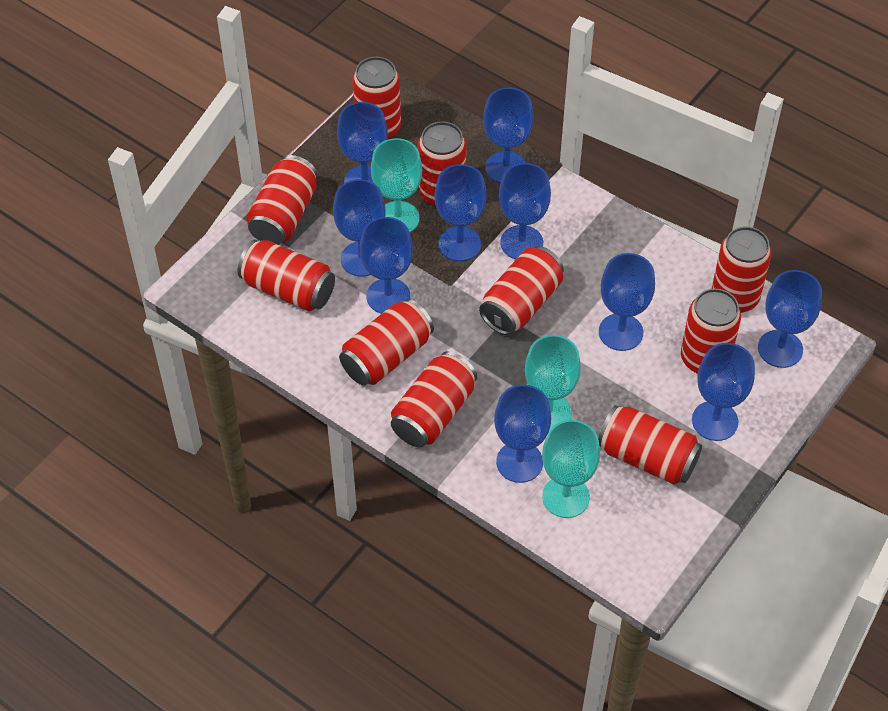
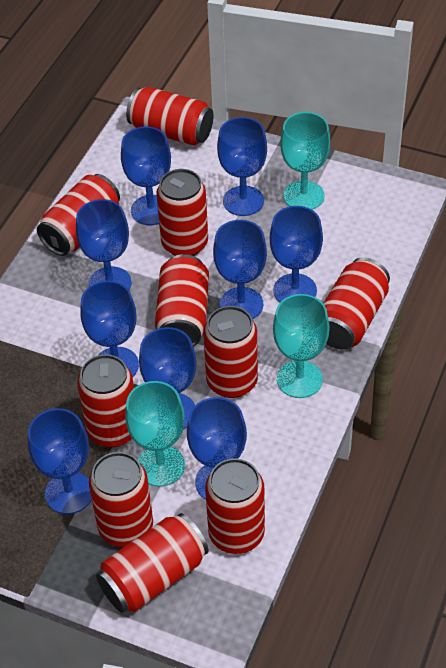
blue goblet: 10 -> 9

